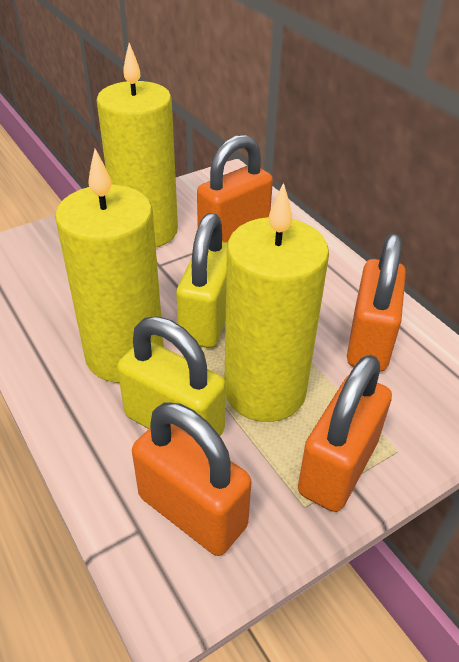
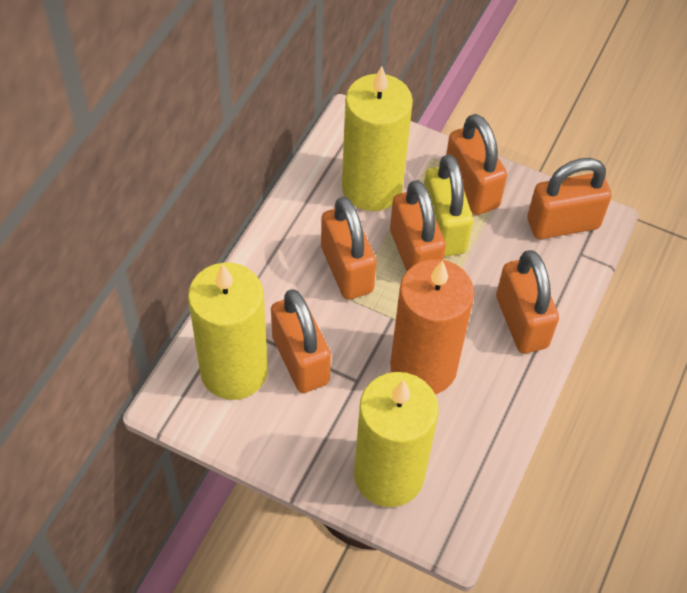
orange candle: 0 -> 1
orange padlock: 4 -> 6
yellow padlock: 2 -> 1

